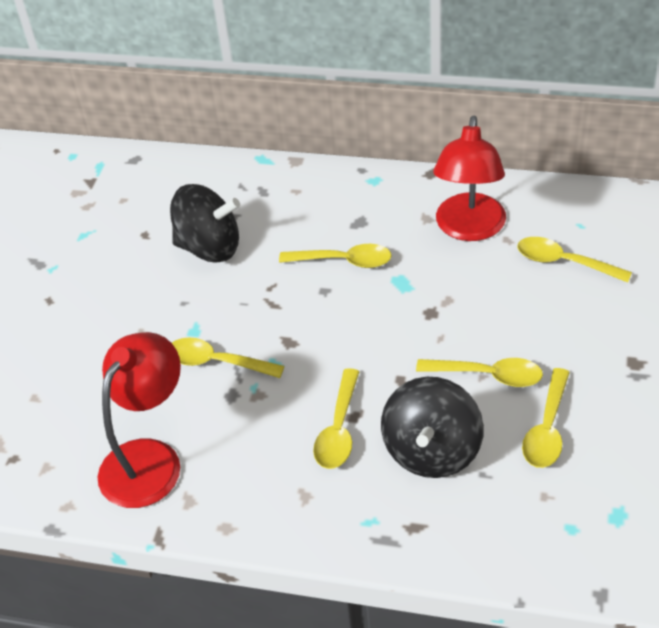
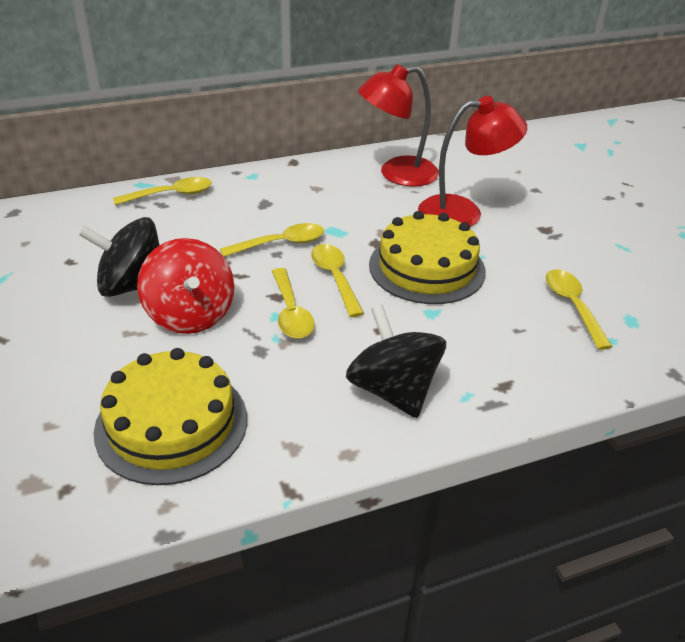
red spinning top: 0 -> 1
yellow cake: 0 -> 2
yellow spoon: 6 -> 5

